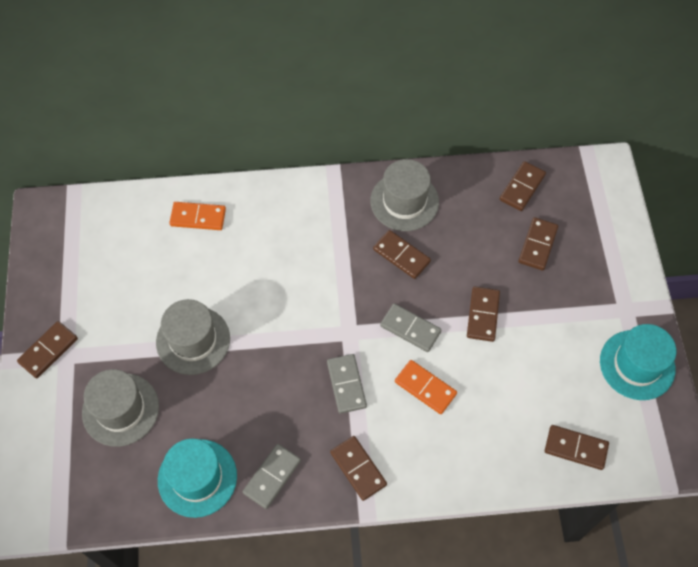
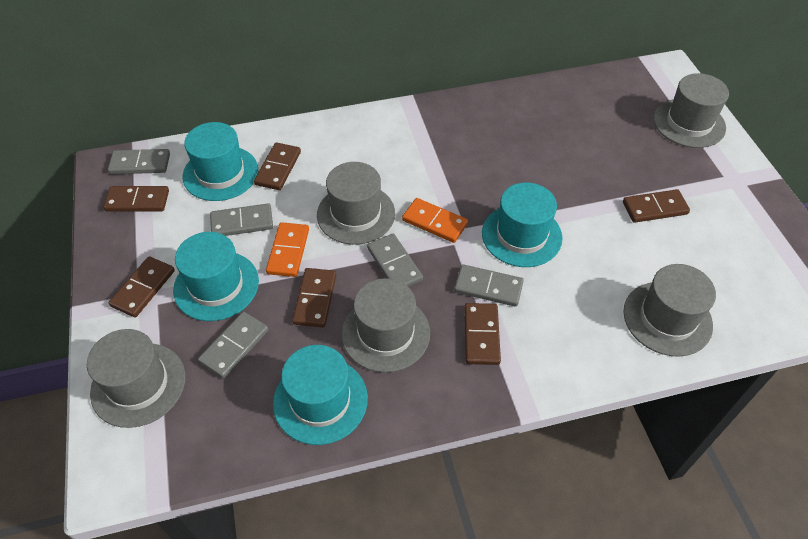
brown domino: 7 -> 6
grey domino: 3 -> 5
grey hat: 3 -> 5
turquoise hat: 2 -> 4

